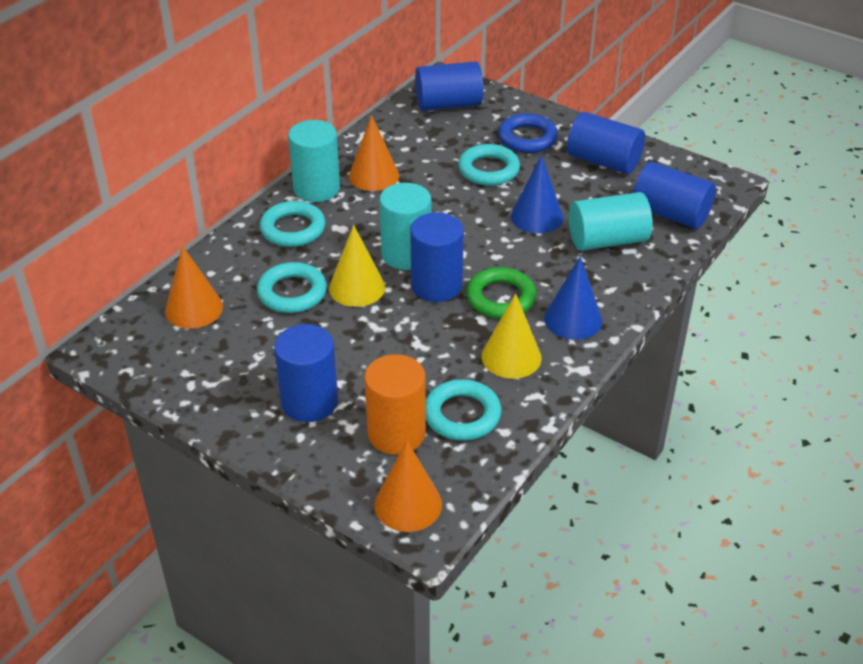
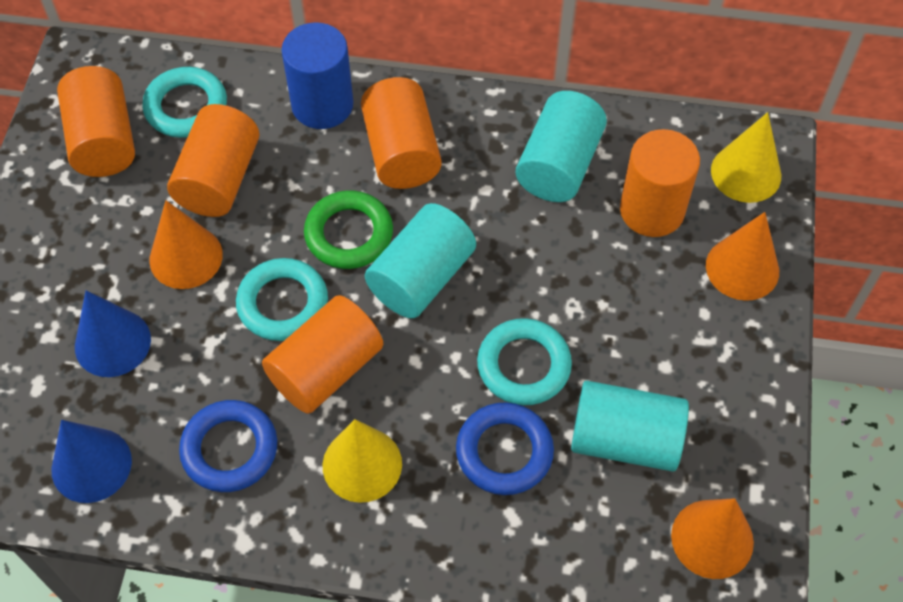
blue cylinder: 5 -> 1
blue ring: 1 -> 2
orange cylinder: 1 -> 5
turquoise ring: 4 -> 3

